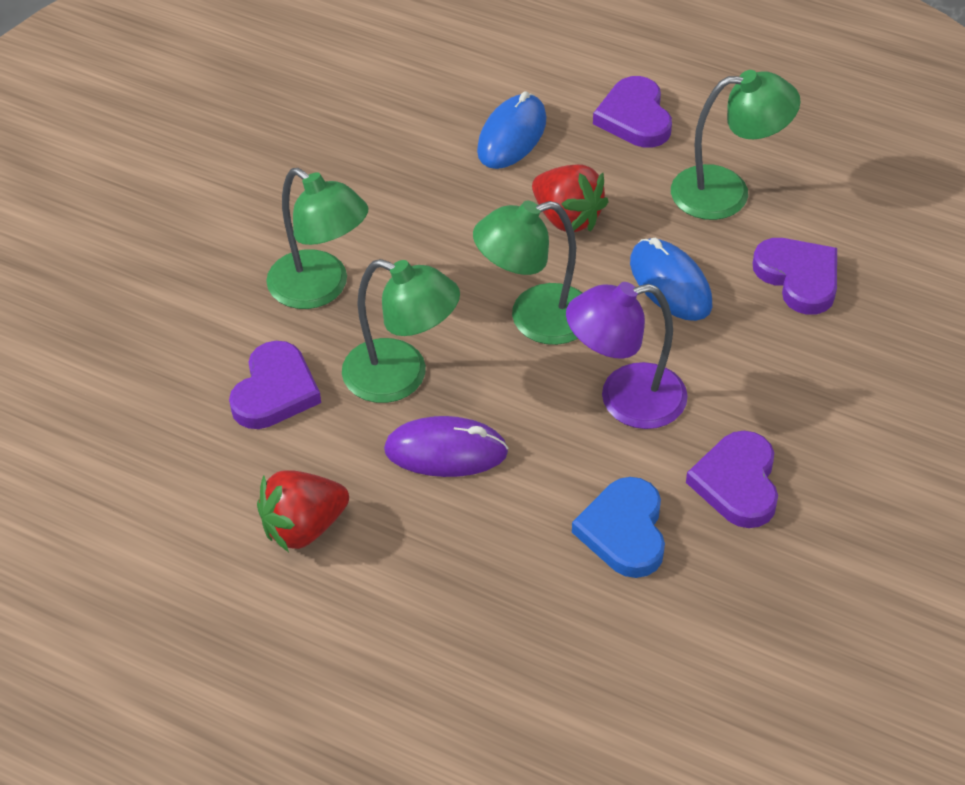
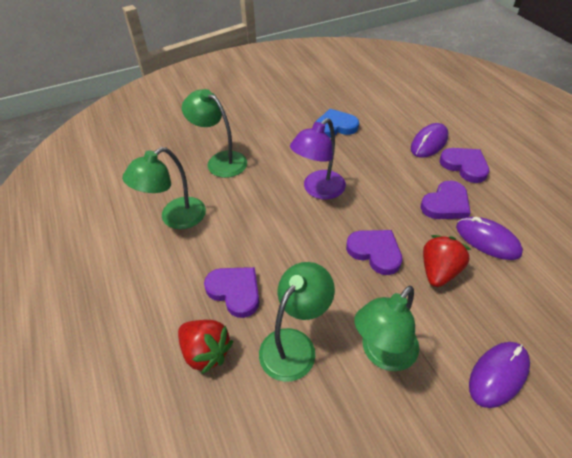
blue mouse: 2 -> 0
purple mouse: 1 -> 3

